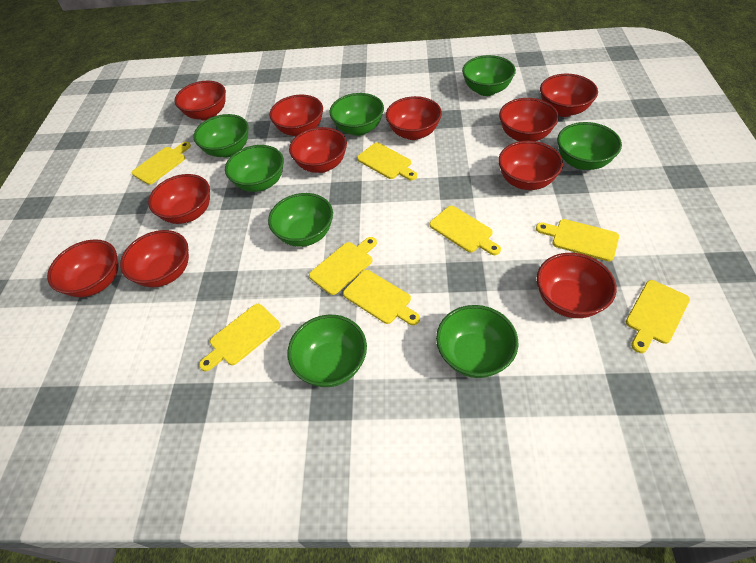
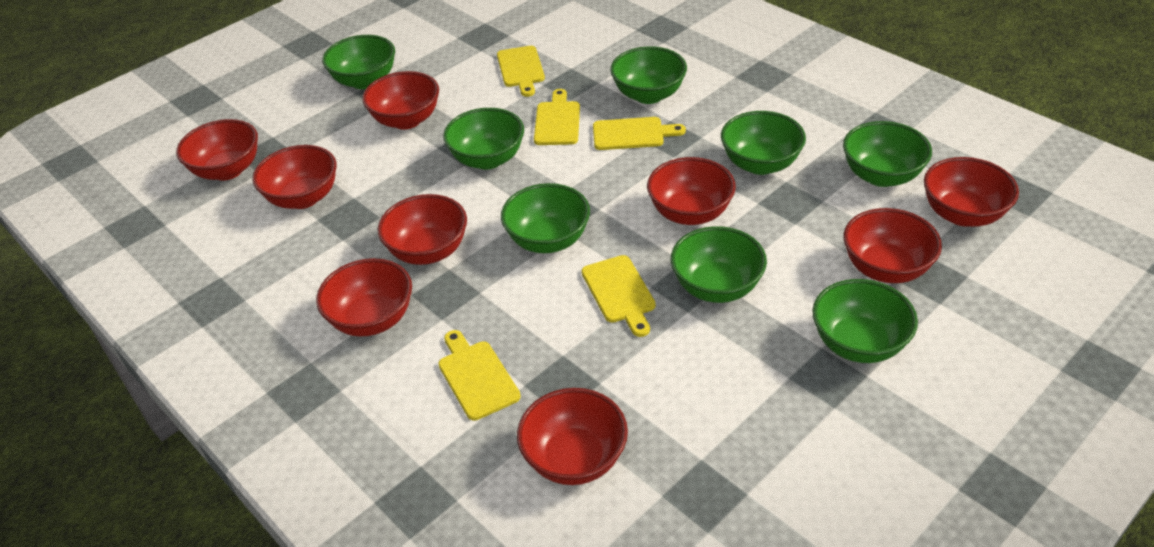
red bowl: 11 -> 9
yellow cutting board: 8 -> 5

